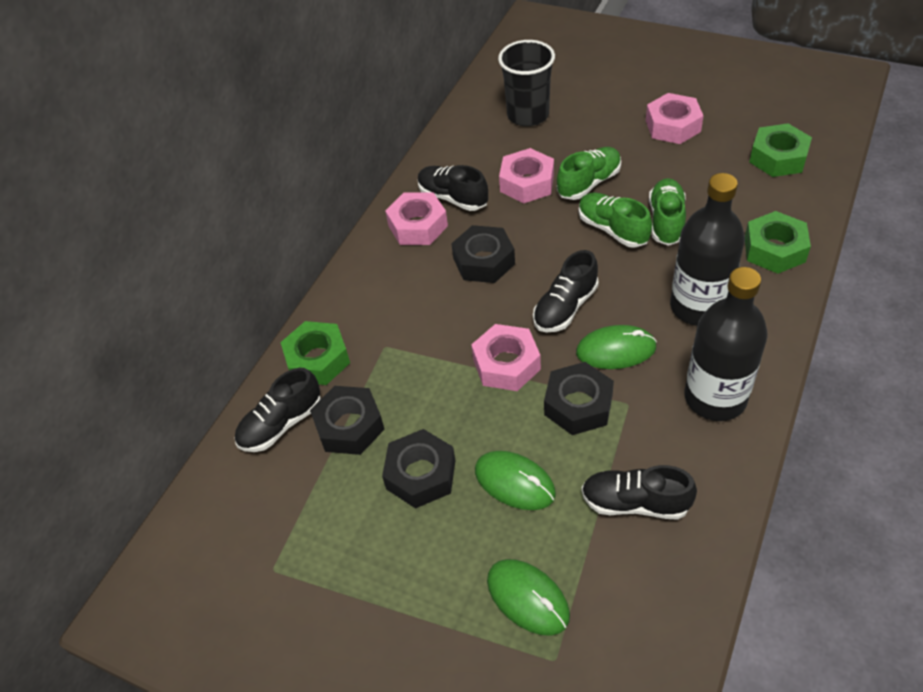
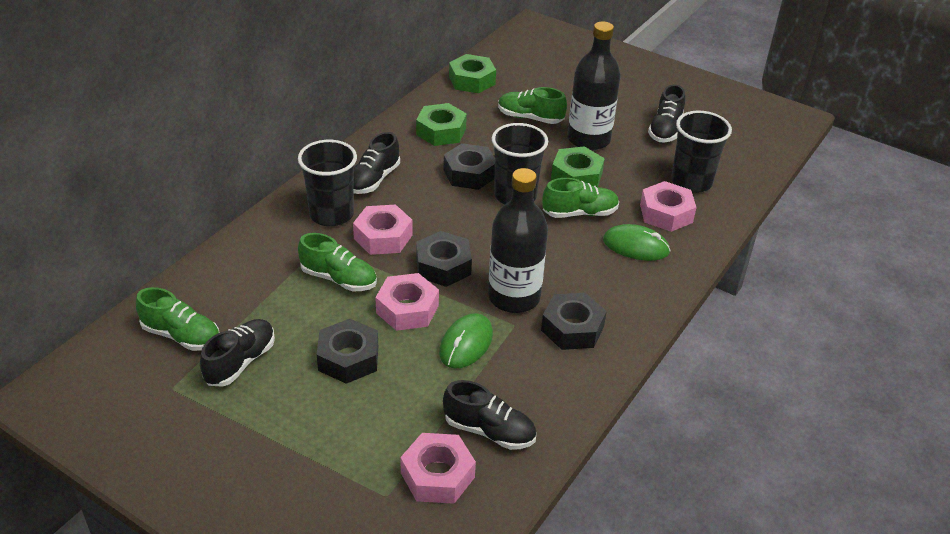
black cup: 1 -> 3
green mouse: 3 -> 2
green shoe: 3 -> 4

